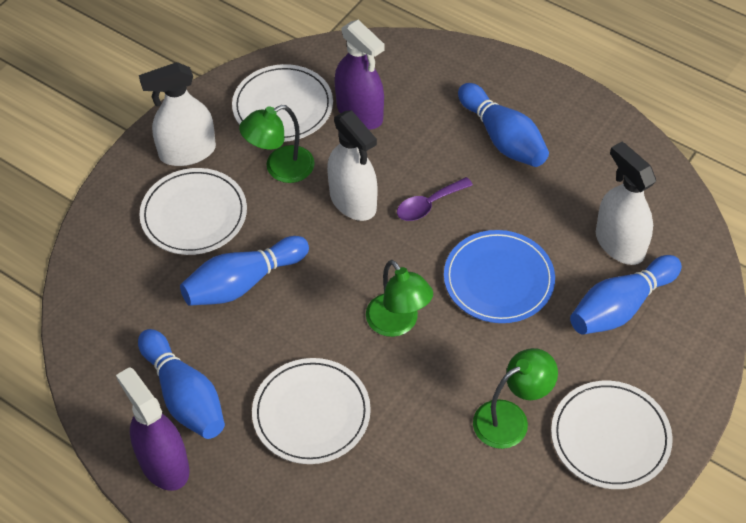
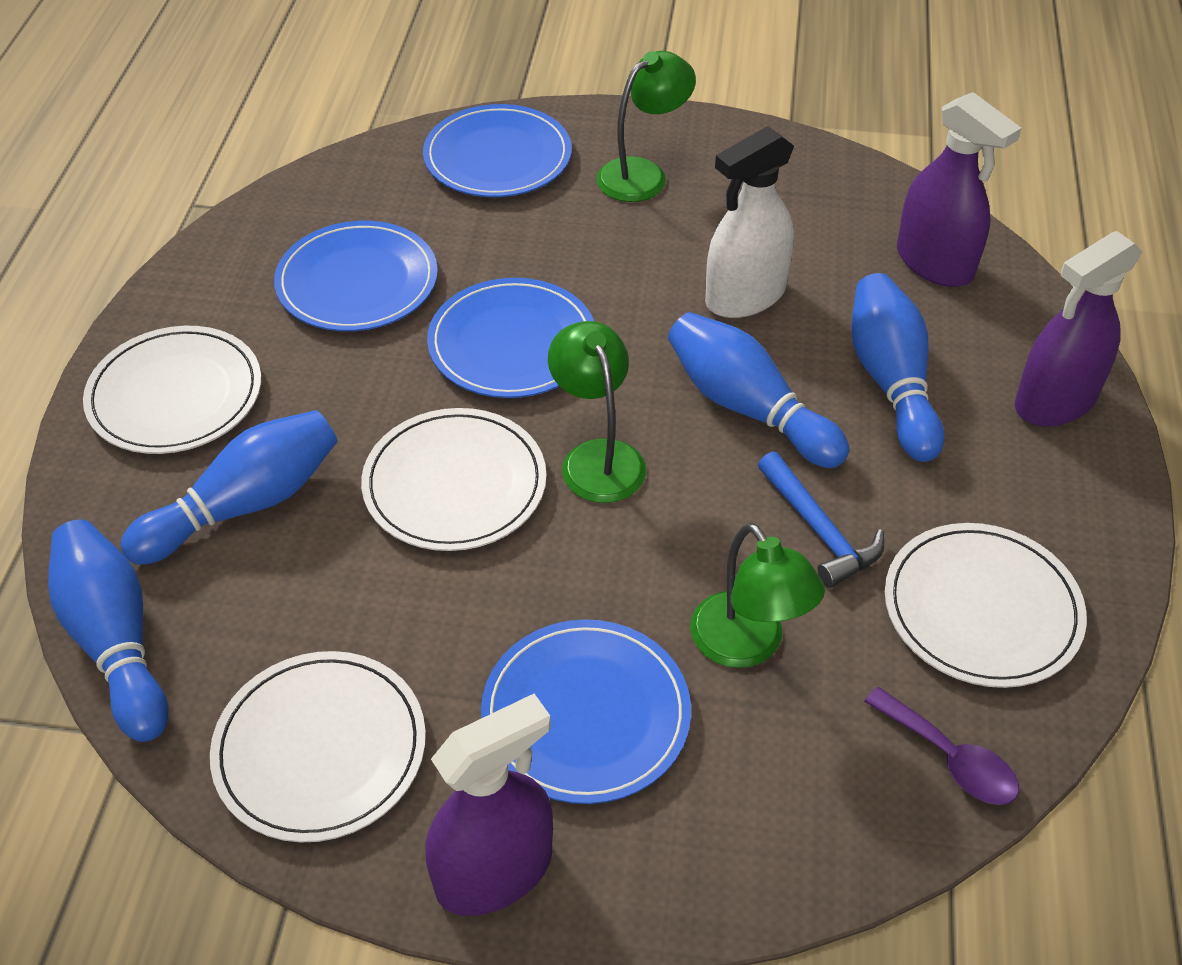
blue hammer: 0 -> 1
blue plate: 1 -> 4
purple spray bottle: 2 -> 3
white spray bottle: 3 -> 1

